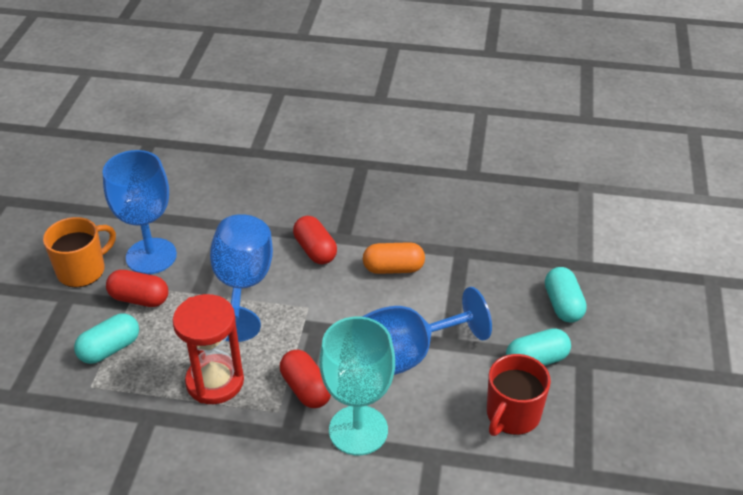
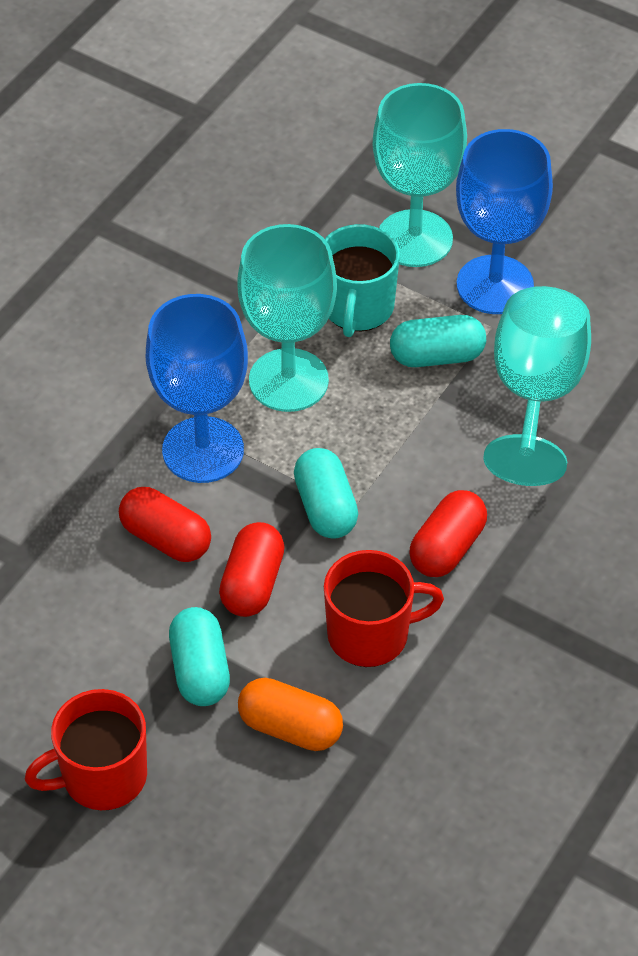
blue goblet: 3 -> 2
orange mug: 1 -> 0
red hourglass: 1 -> 0
red mug: 1 -> 2
turquoise goblet: 1 -> 3
turquoise mug: 0 -> 1

